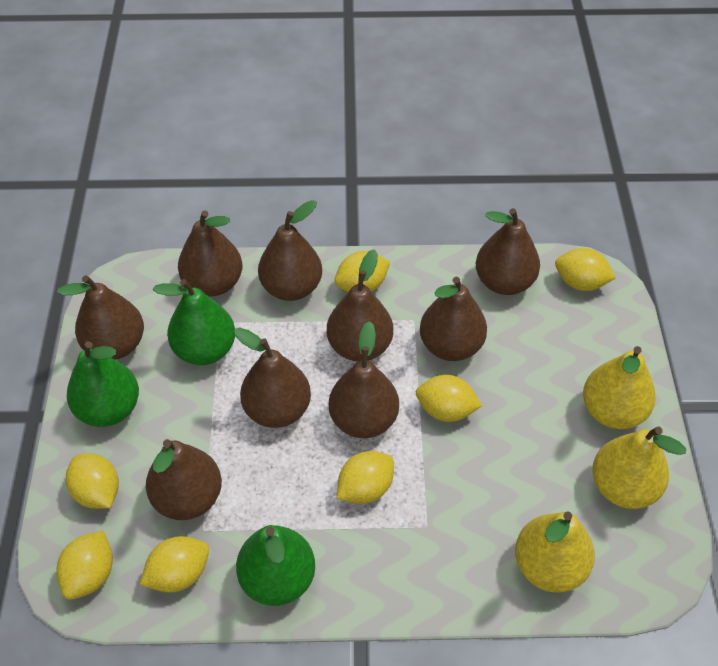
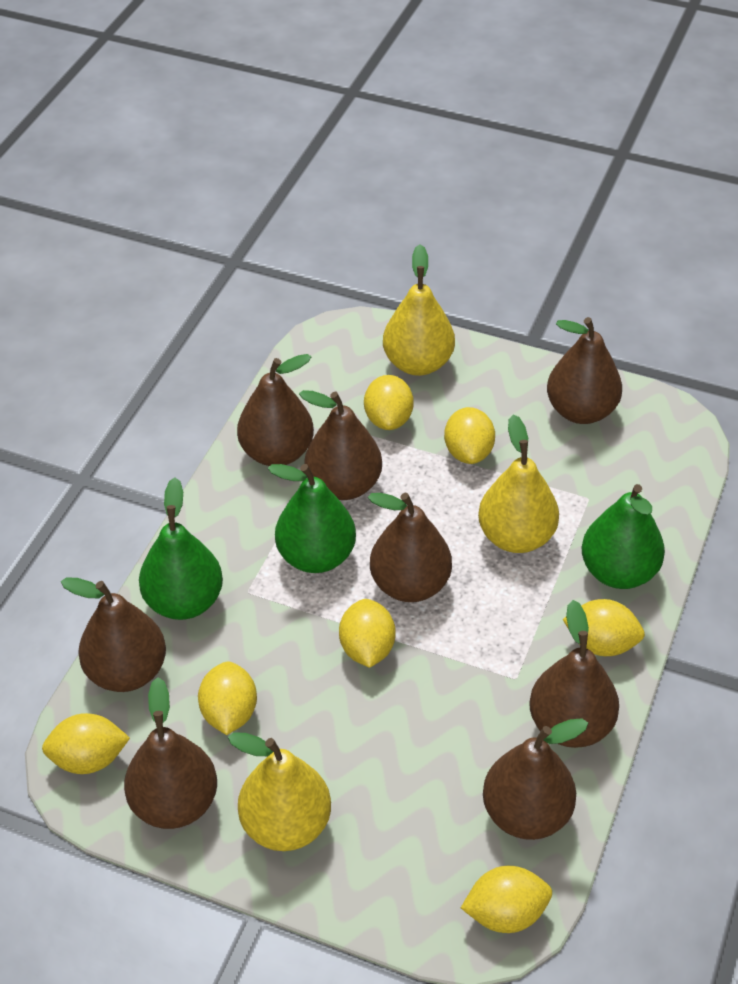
brown pear: 9 -> 8

